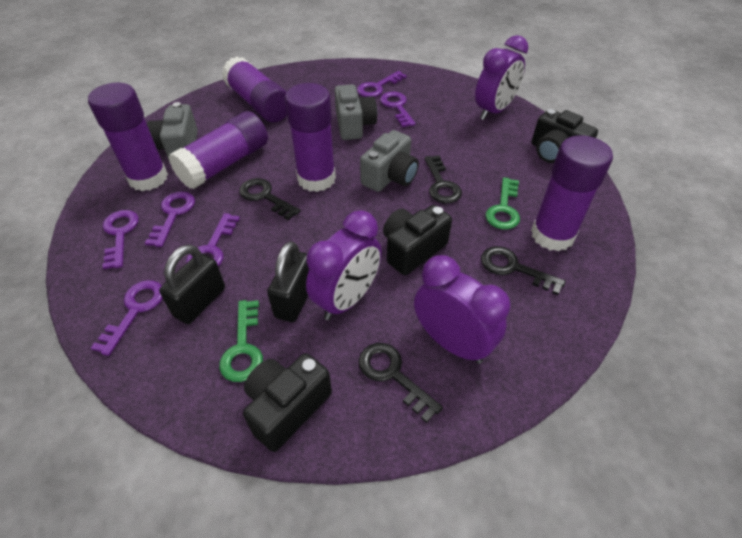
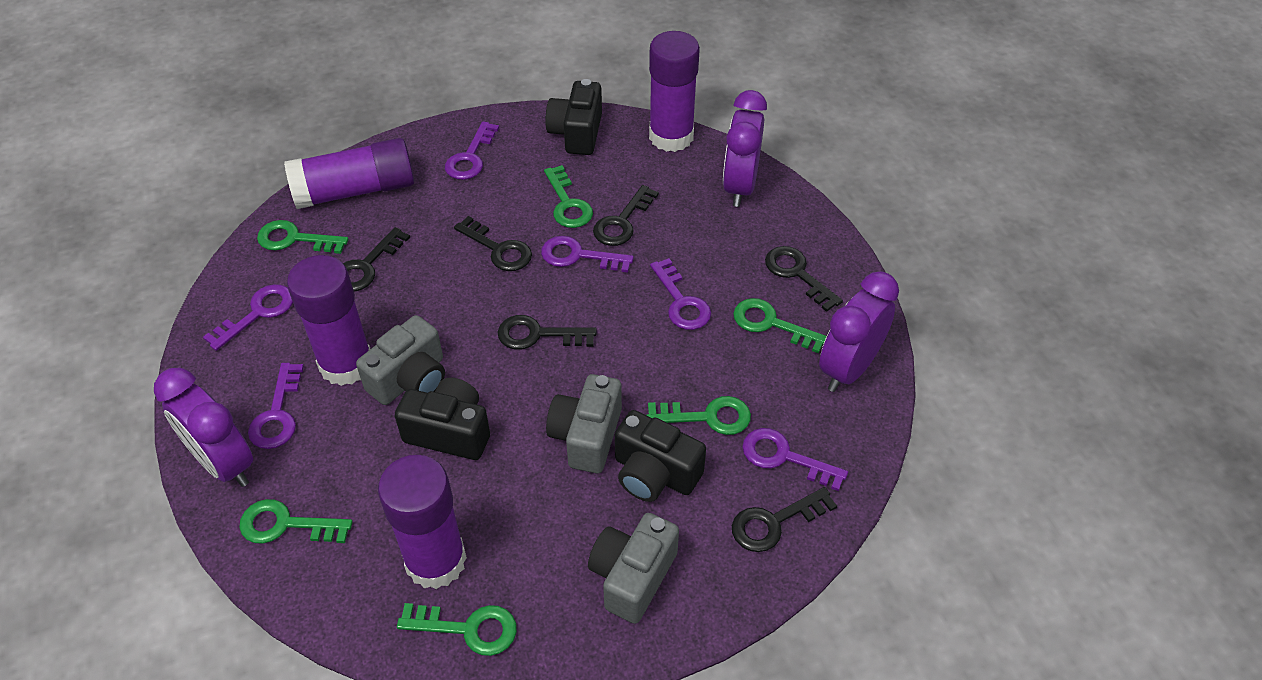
black key: 4 -> 6
black padlock: 2 -> 0
green key: 2 -> 6
purple glue stick: 5 -> 4

